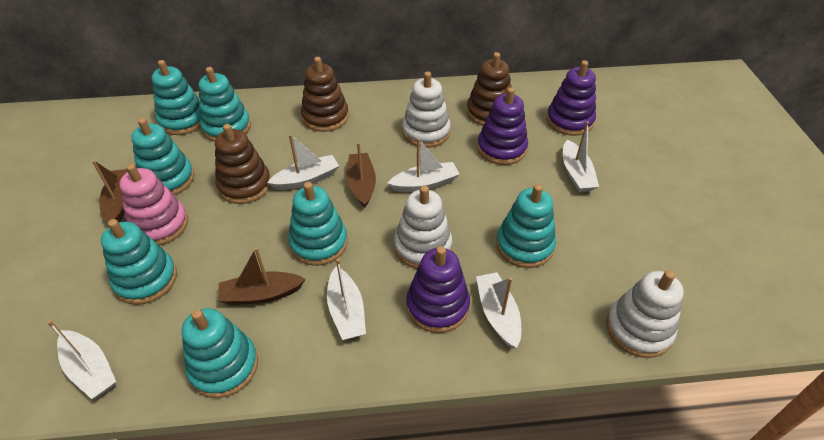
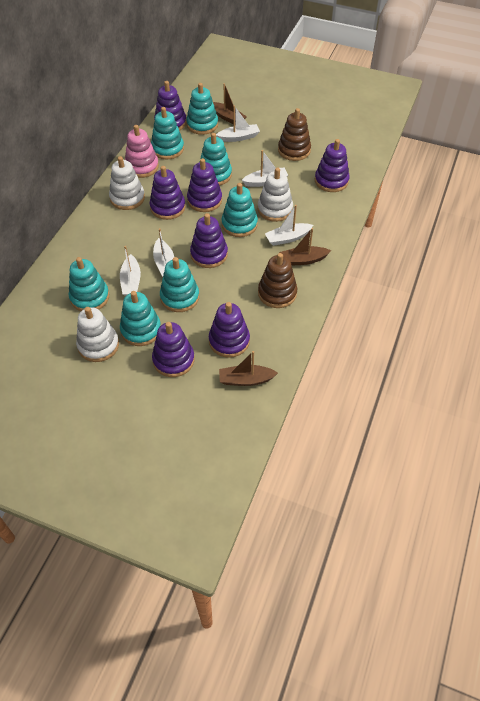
brown stacking toy: 3 -> 2
purple stacking toy: 3 -> 7
white boat: 6 -> 5

